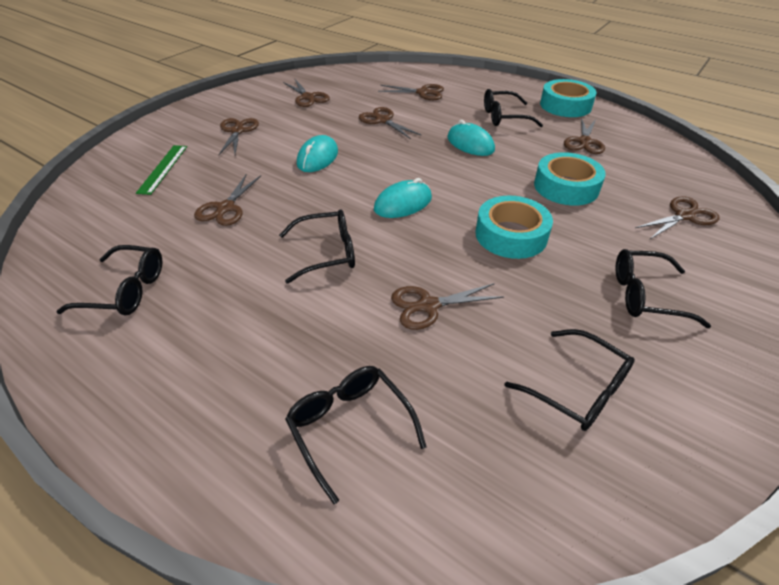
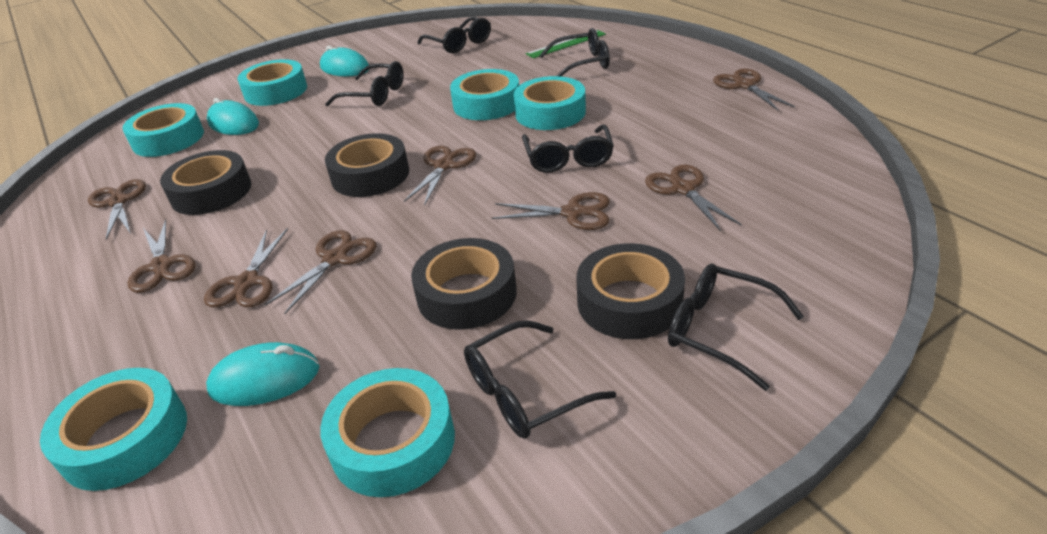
black tape: 0 -> 4
turquoise tape: 3 -> 6

